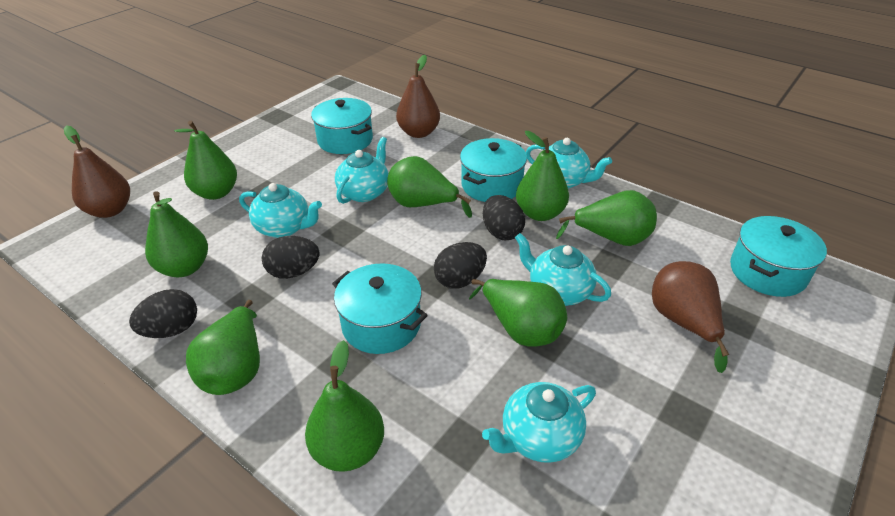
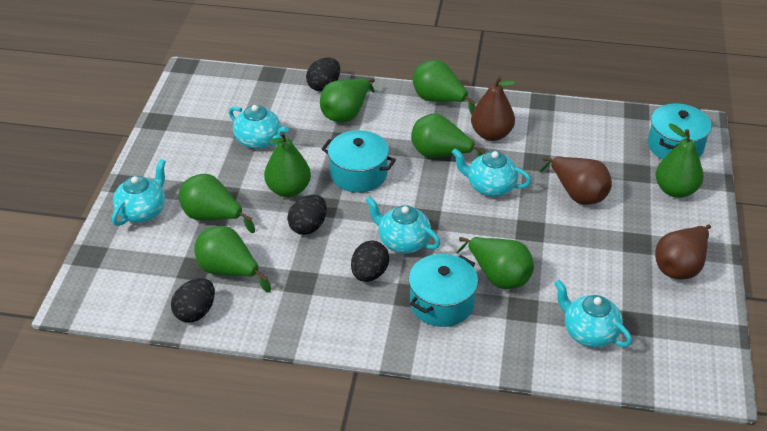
turquoise pot: 4 -> 3

